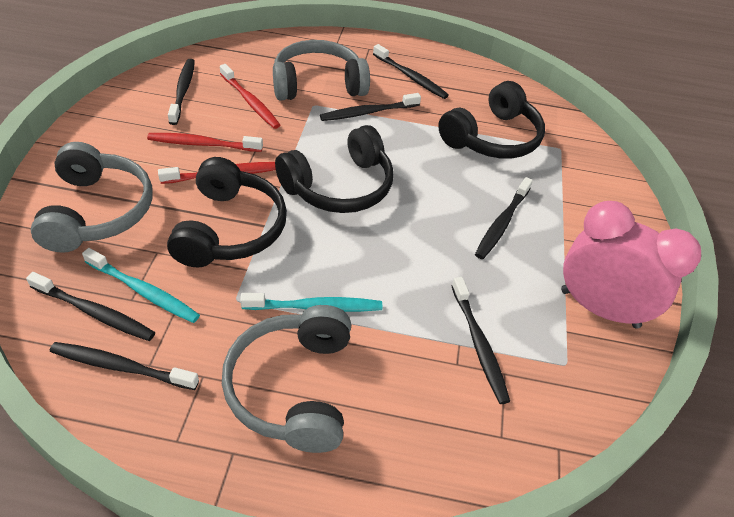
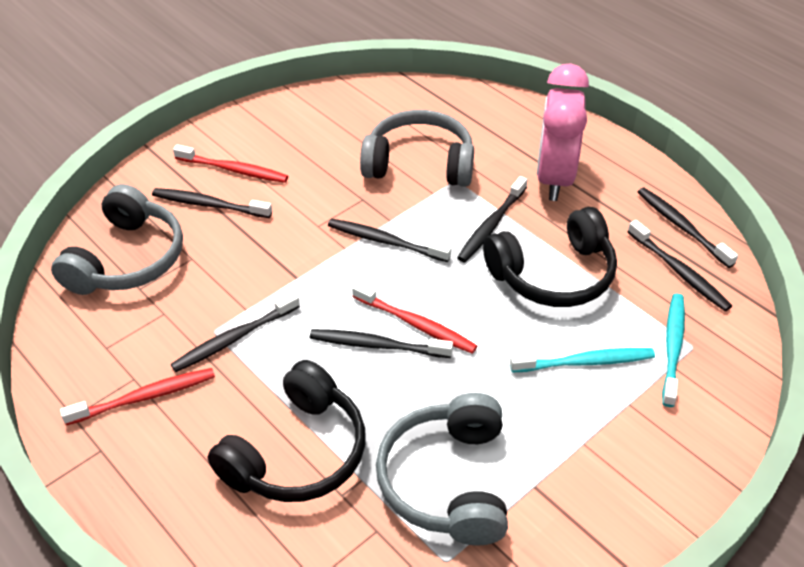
black headphones: 3 -> 2

